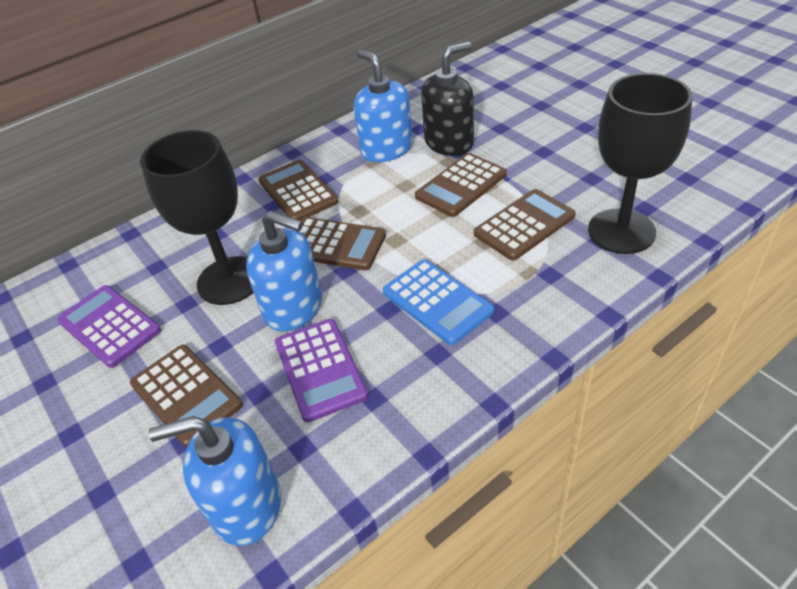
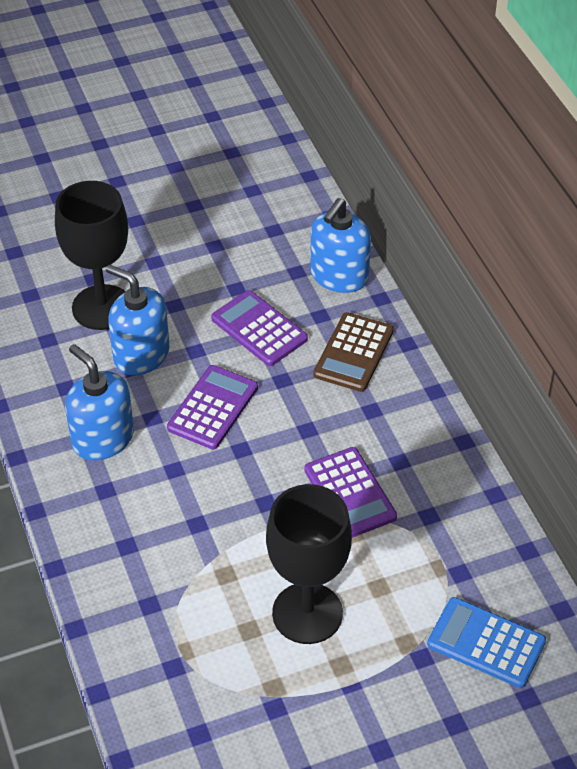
black soap dispenser: 1 -> 0
brown calculator: 5 -> 1
purple calculator: 2 -> 3

